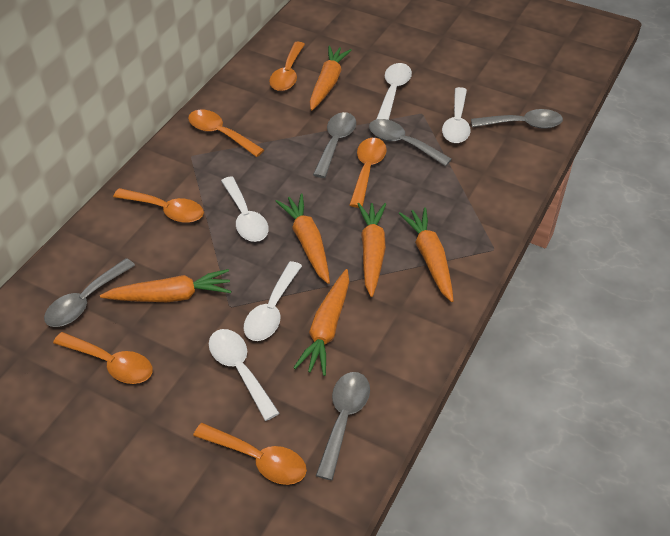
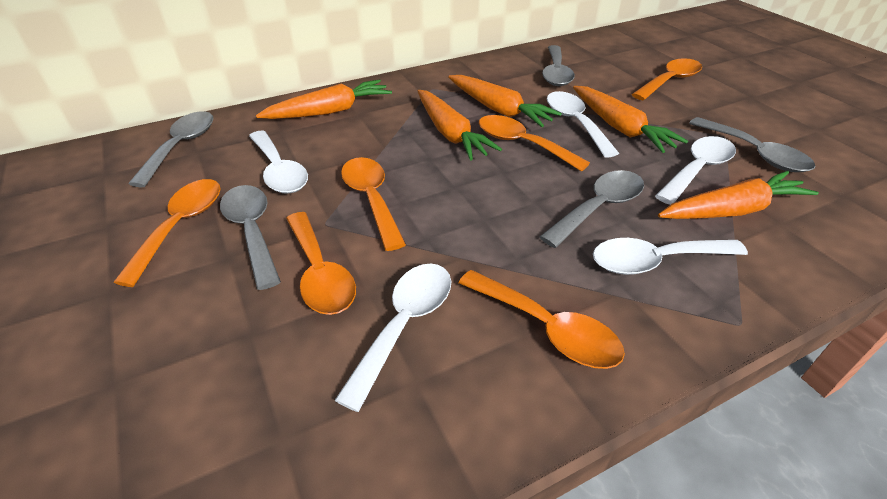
orange carrot: 6 -> 5

